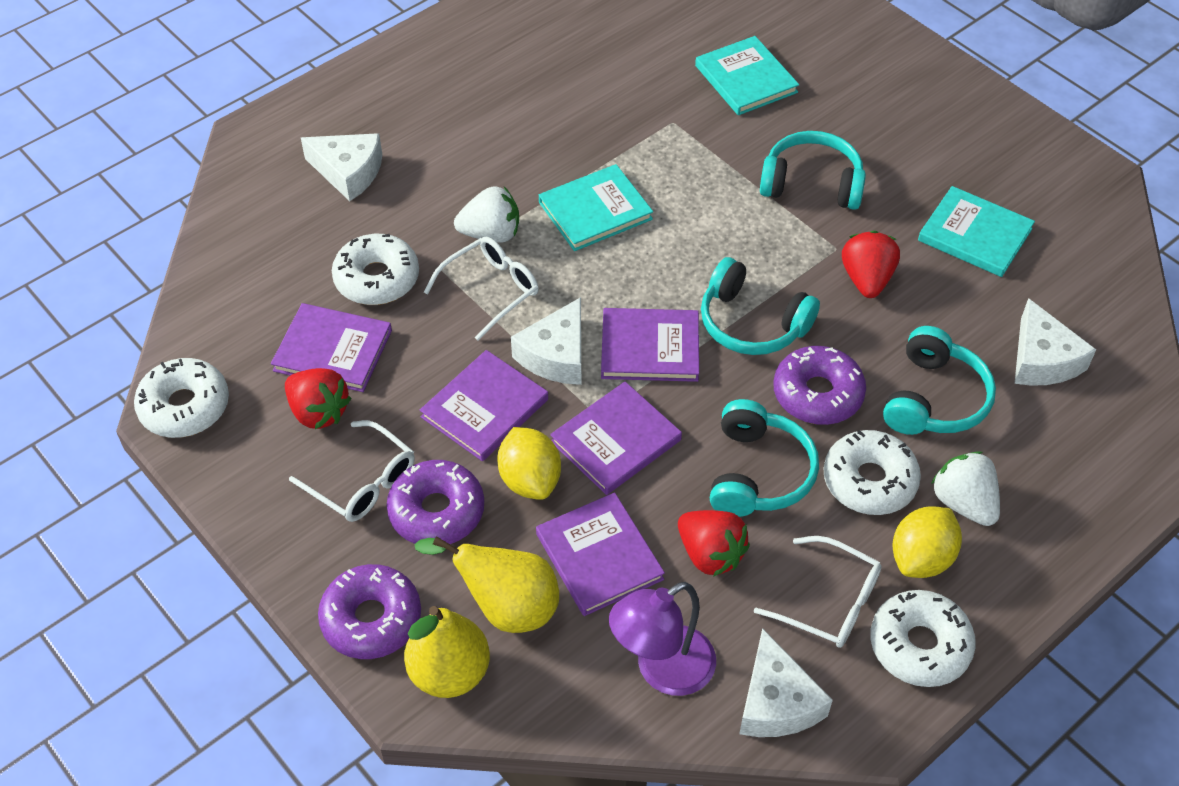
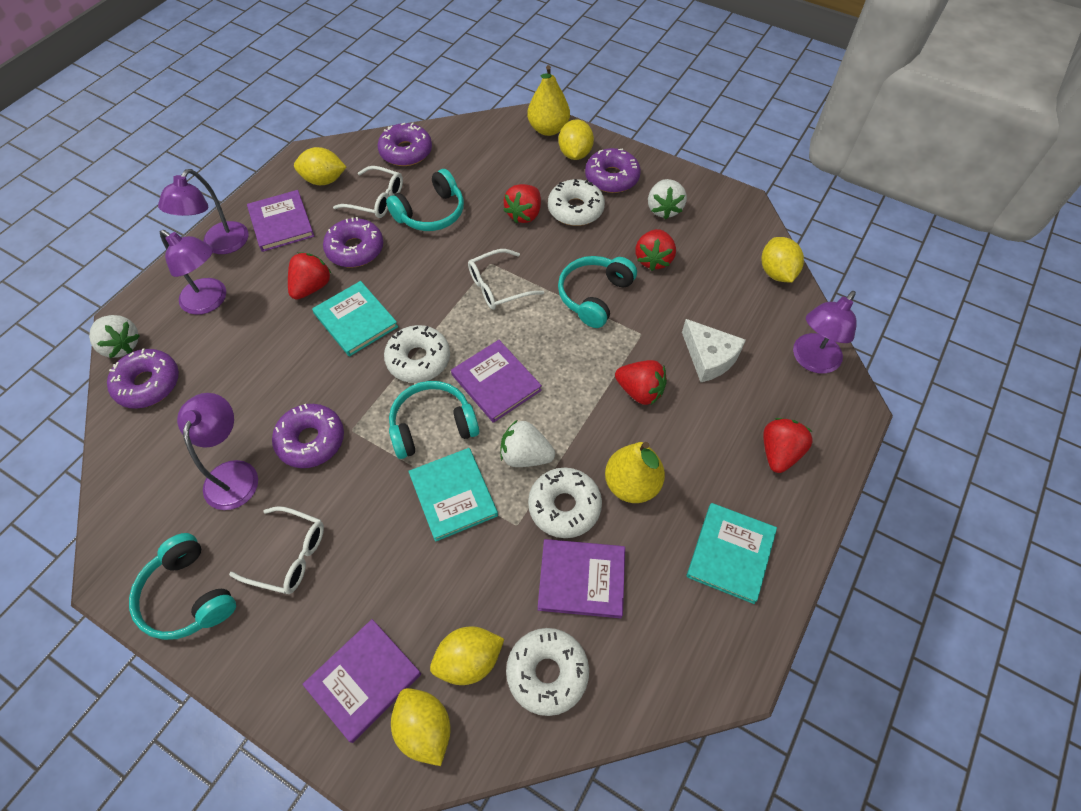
purple book: 5 -> 4
purple donut: 3 -> 5
purple lamp: 1 -> 4
red strawberry: 3 -> 5
white cheese: 4 -> 1
white strawberry: 2 -> 3
yellow lemon: 2 -> 5

